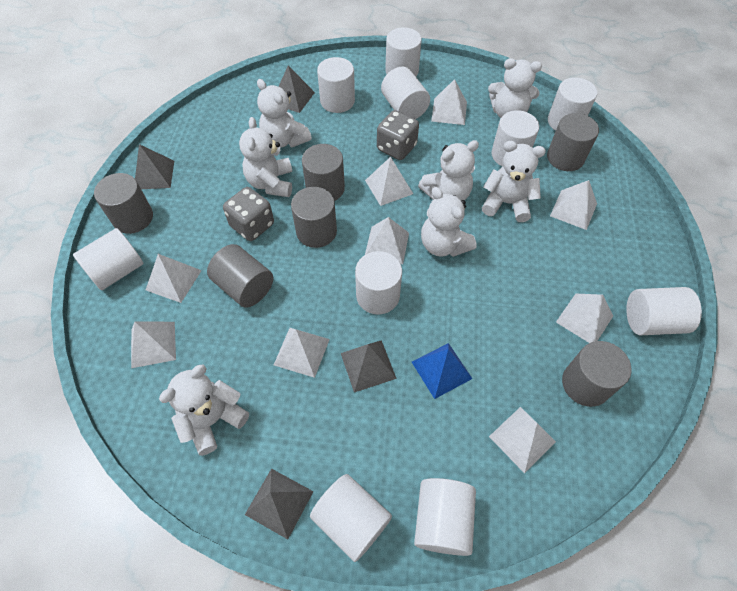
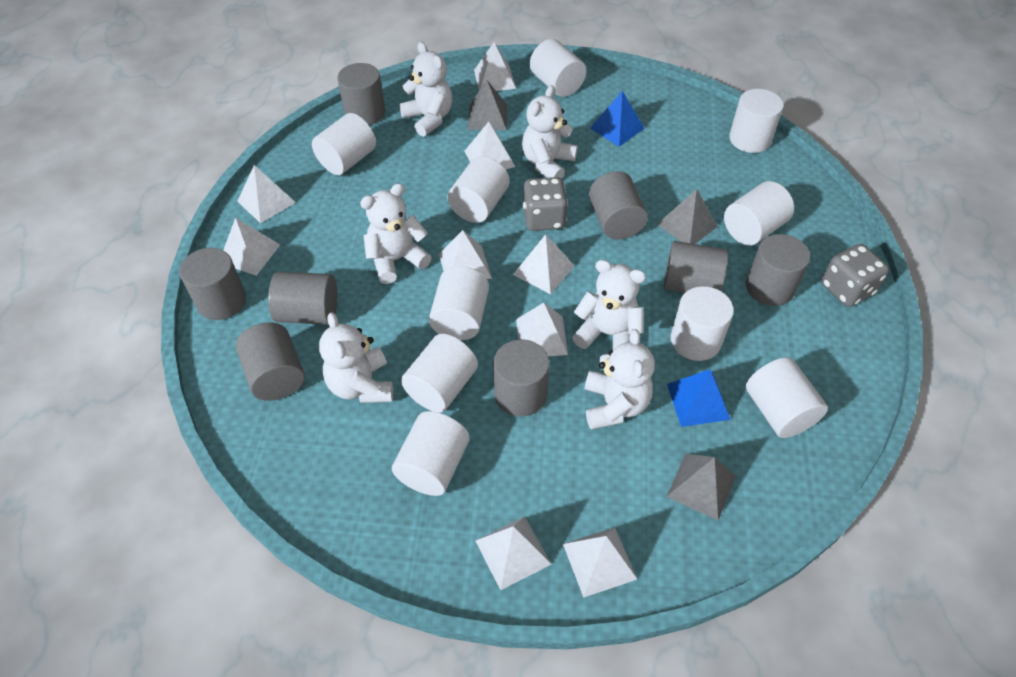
blue pyramid: 1 -> 2
grey cylinder: 6 -> 8
grey pyramid: 4 -> 3
white teddy bear: 7 -> 6

